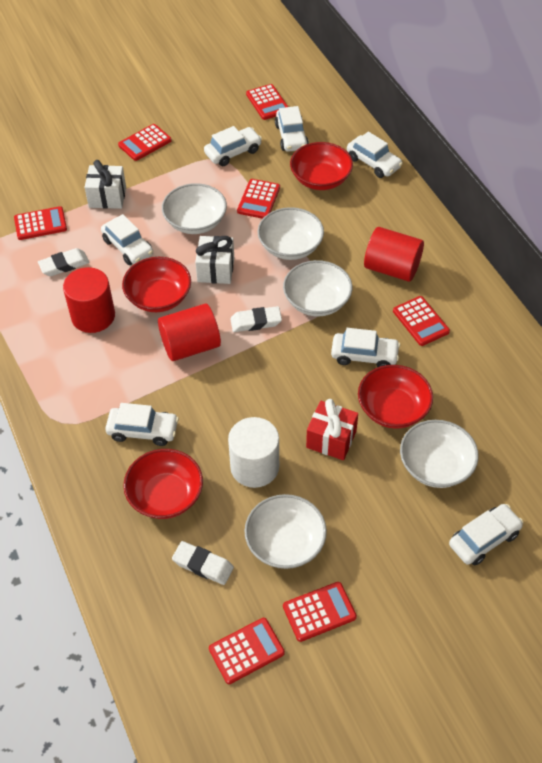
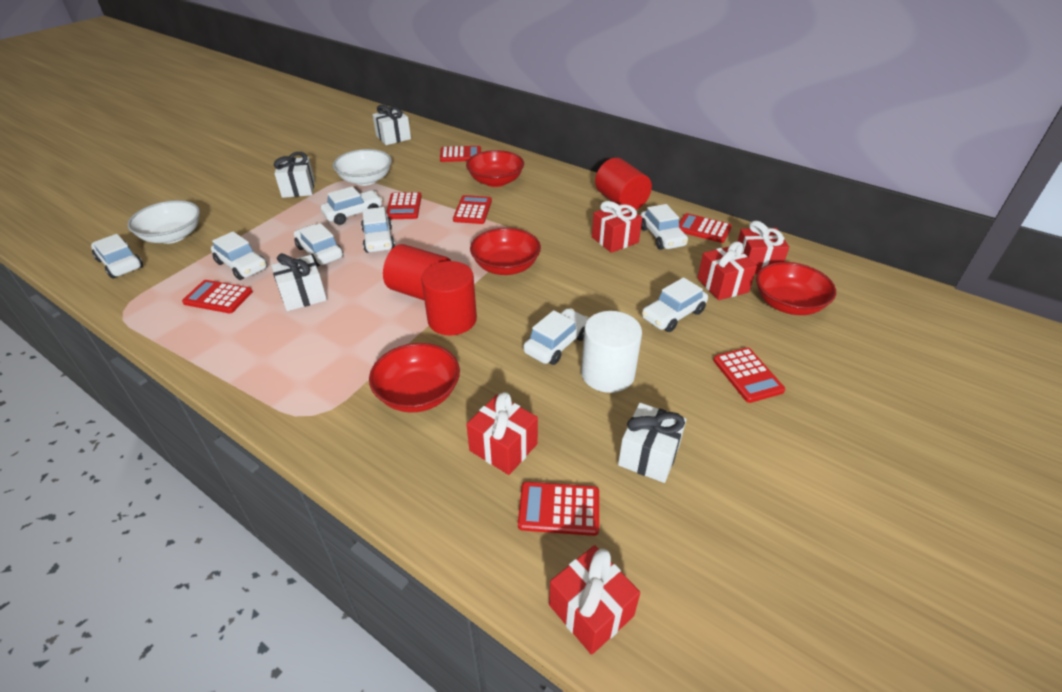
red gift: 1 -> 5
white bowl: 5 -> 2
white car: 7 -> 8
white eraser: 3 -> 0
white gift: 2 -> 4

